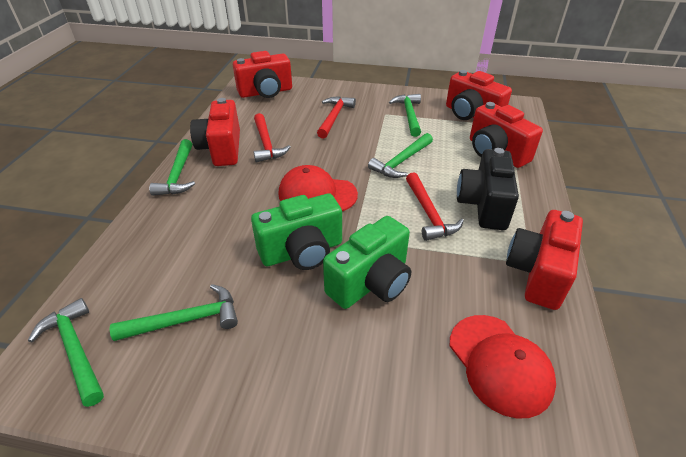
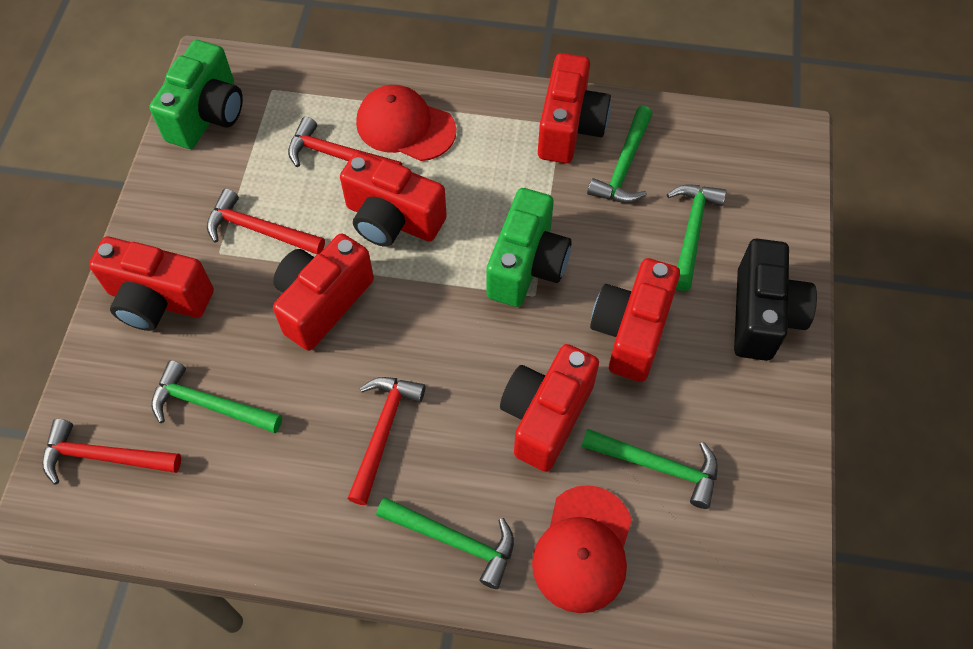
red camera: 5 -> 6
red hammer: 3 -> 4

